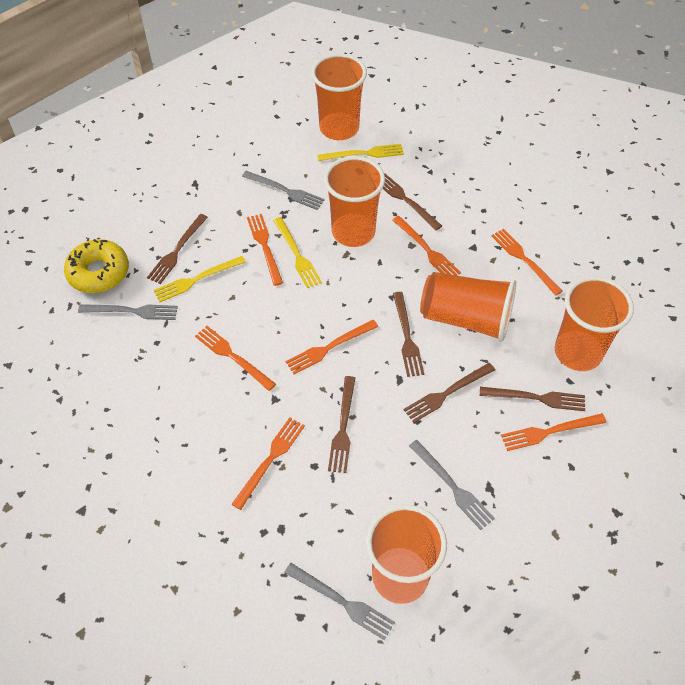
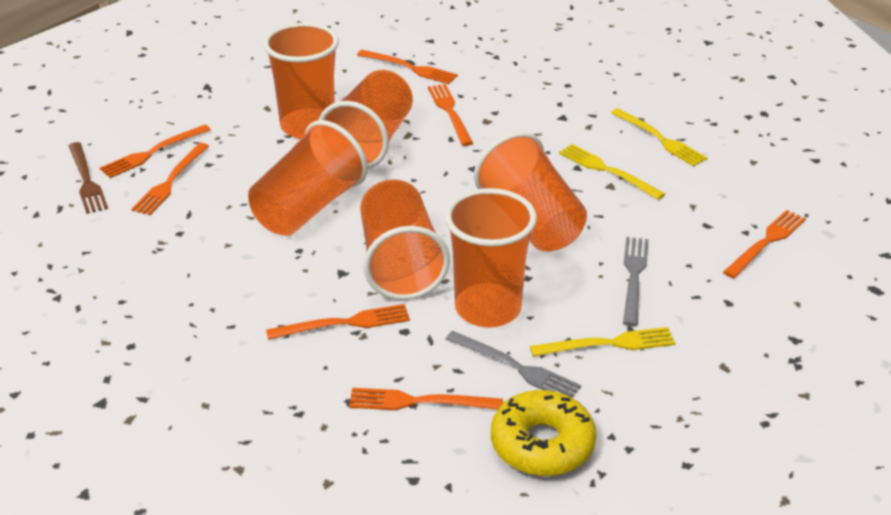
brown fork: 6 -> 1
grey fork: 4 -> 2
orange cup: 5 -> 6

